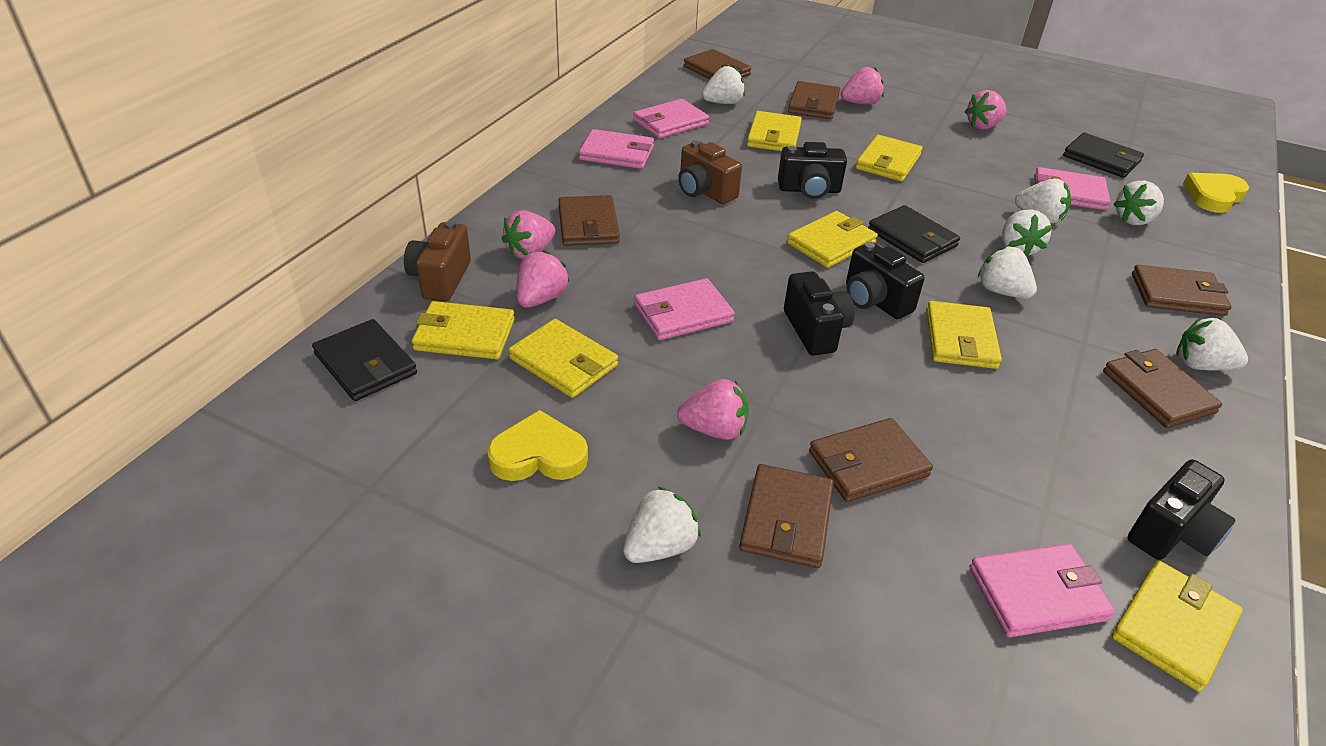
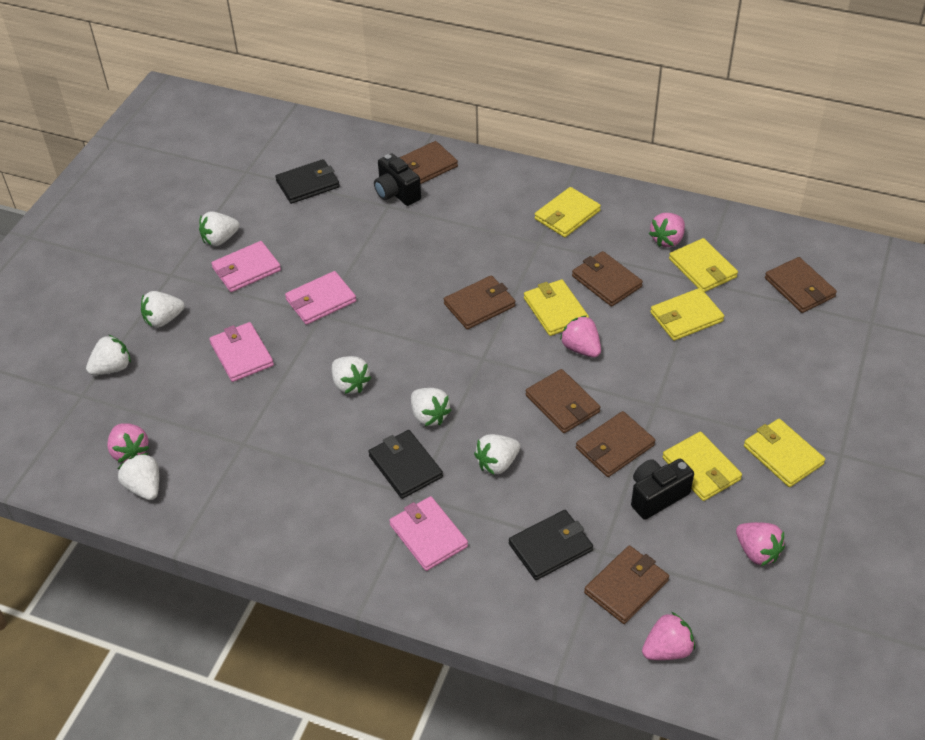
black camera: 4 -> 2
brown camera: 2 -> 0
pink wallet: 5 -> 4
yellow heart: 2 -> 0
yellow wallet: 7 -> 6

